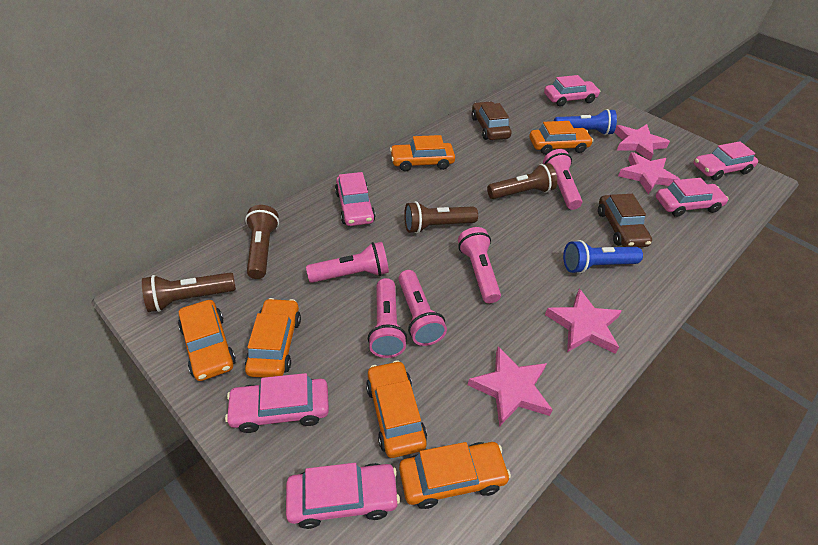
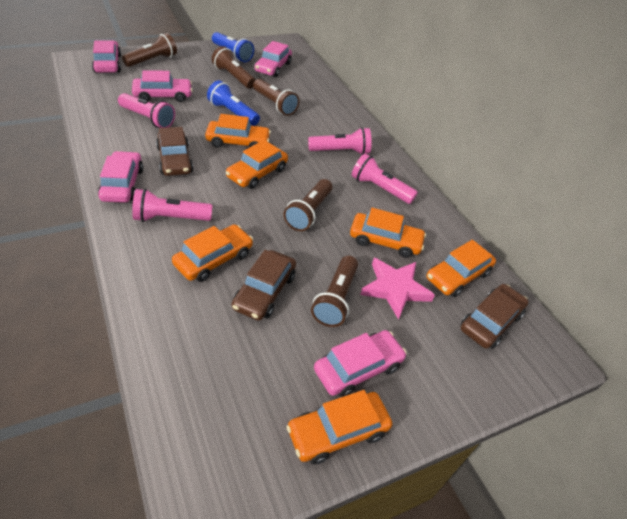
brown car: 2 -> 3
brown flashlight: 4 -> 5
pink car: 6 -> 5
pink flashlight: 5 -> 4
pink star: 4 -> 1

